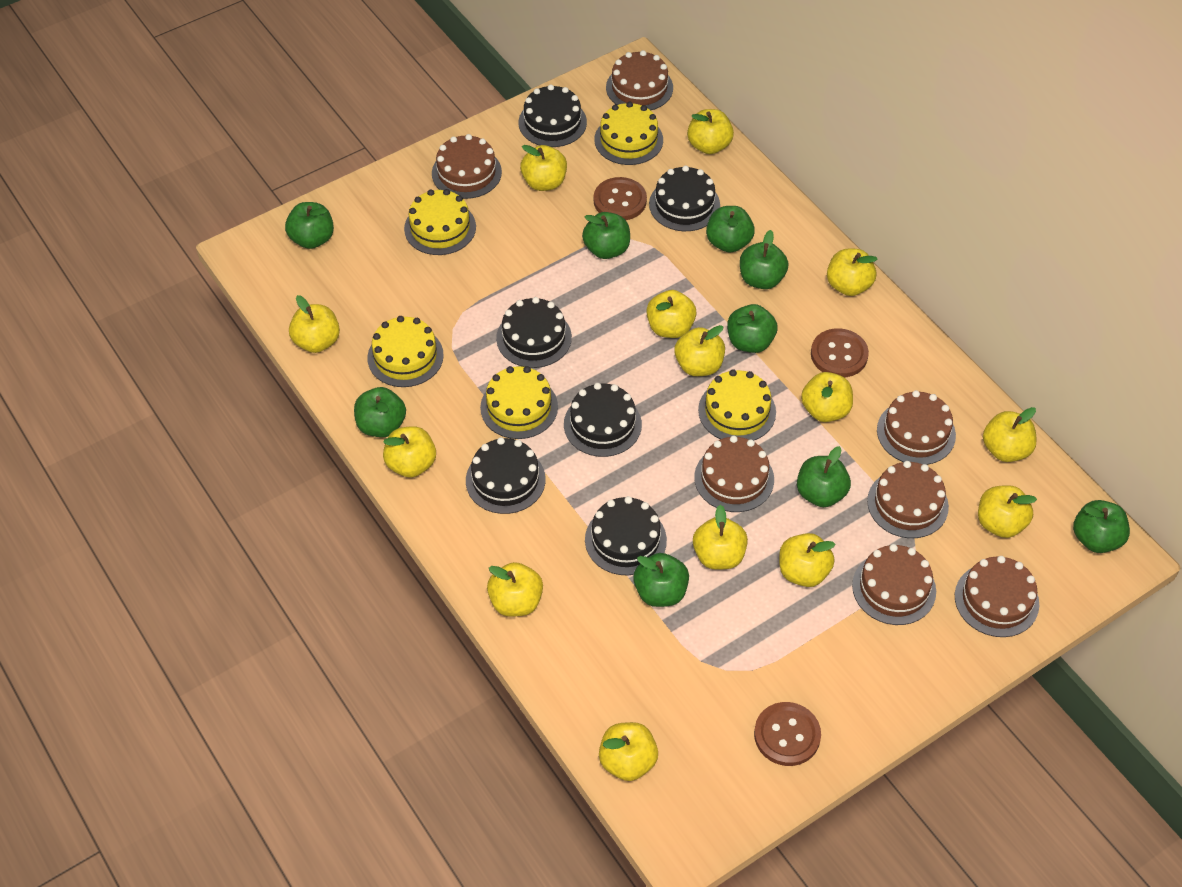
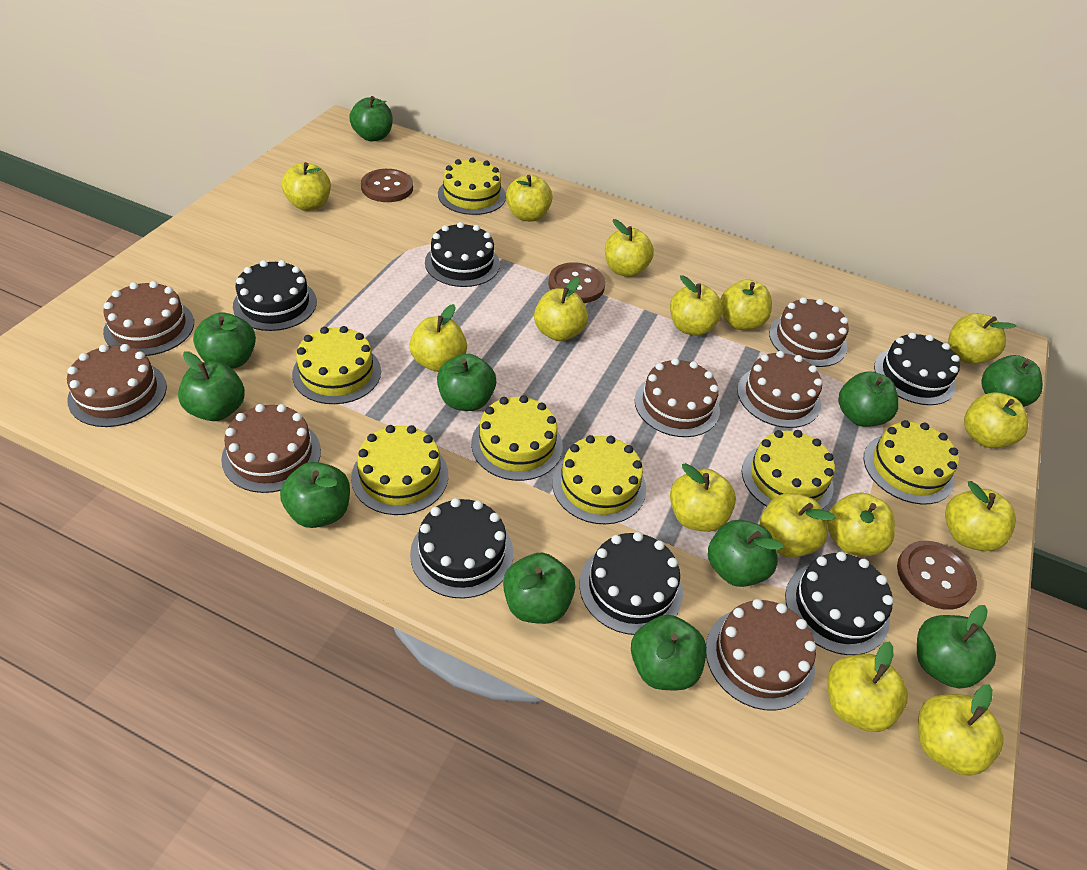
green apple: 9 -> 11
yellow apple: 14 -> 15
yellow cake: 5 -> 7

